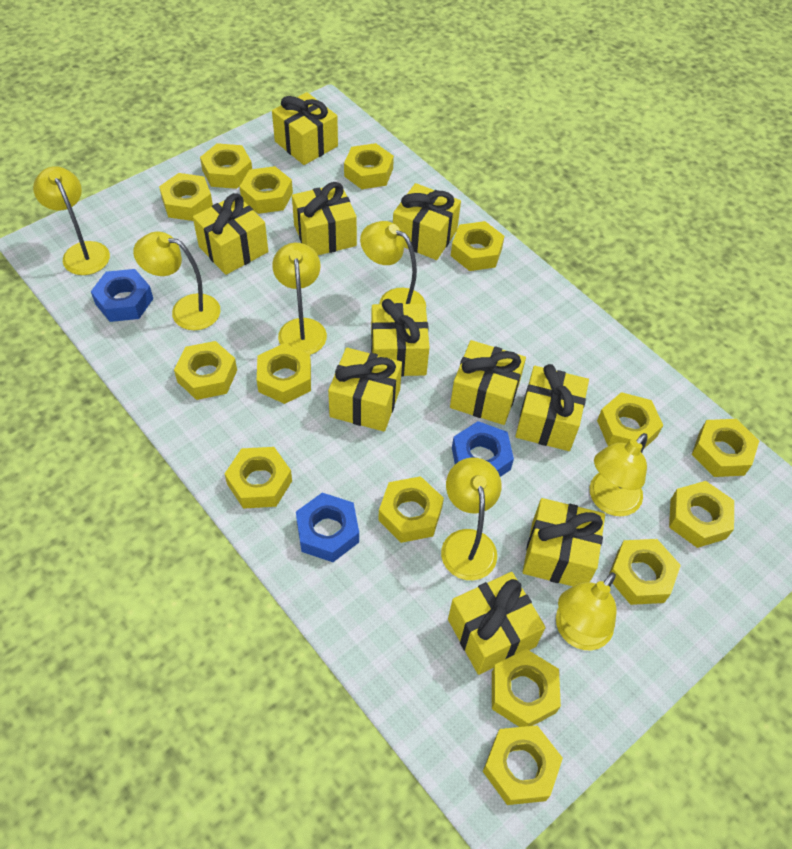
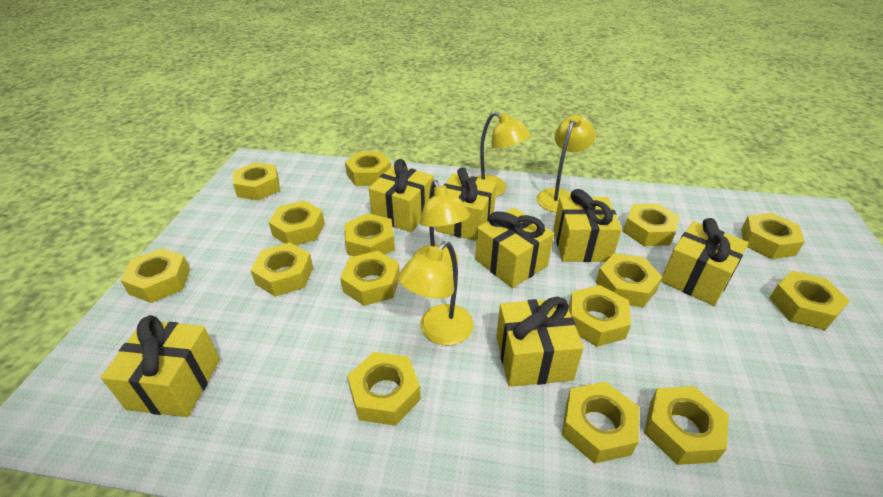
blue nut: 3 -> 0
yellow gift: 10 -> 7
yellow lamp: 7 -> 4

